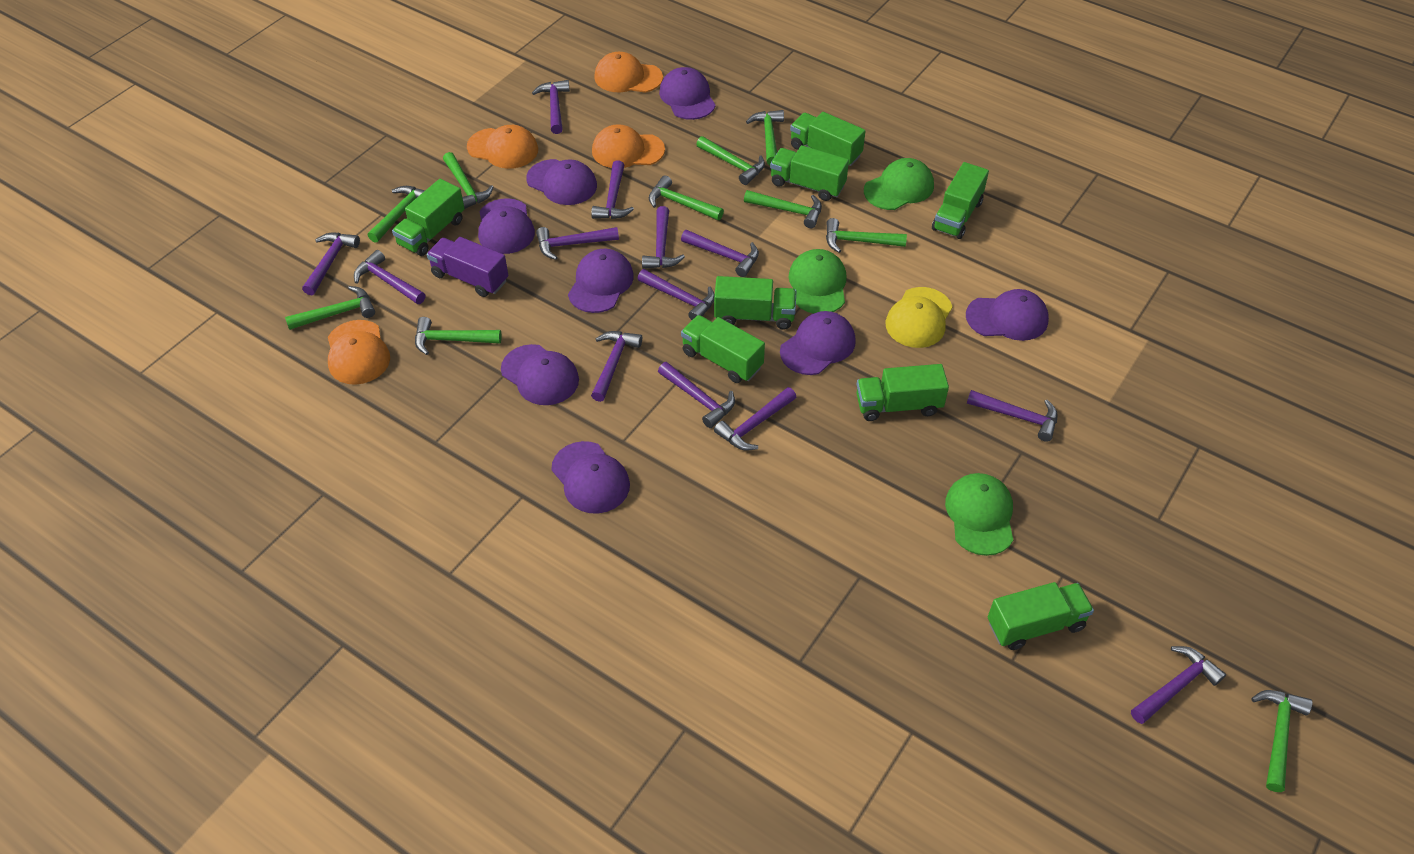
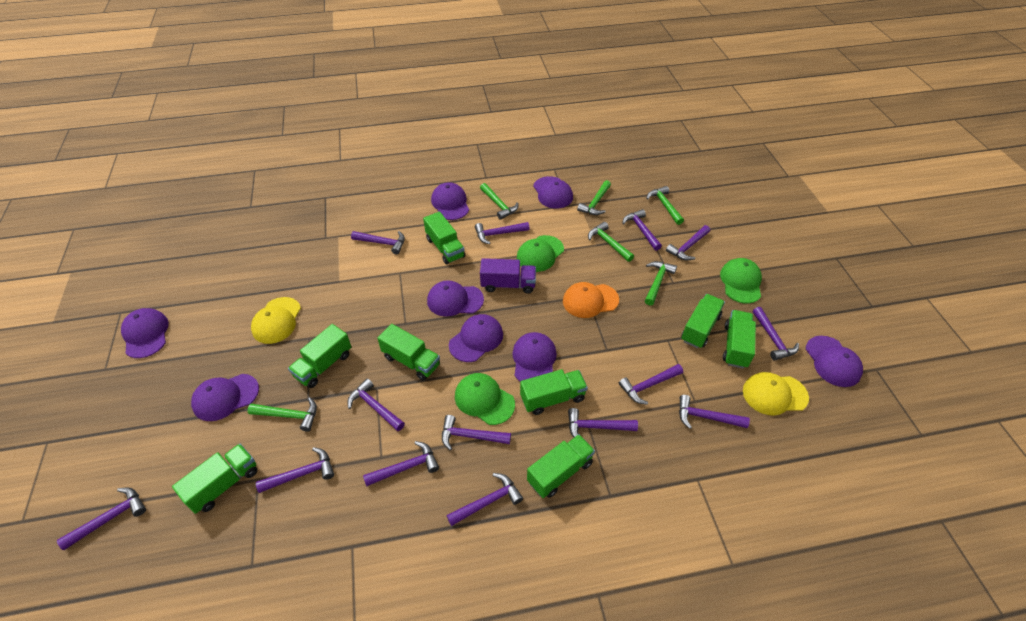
green hammer: 10 -> 6
orange cap: 4 -> 1
purple hammer: 13 -> 14
yellow cap: 1 -> 2

